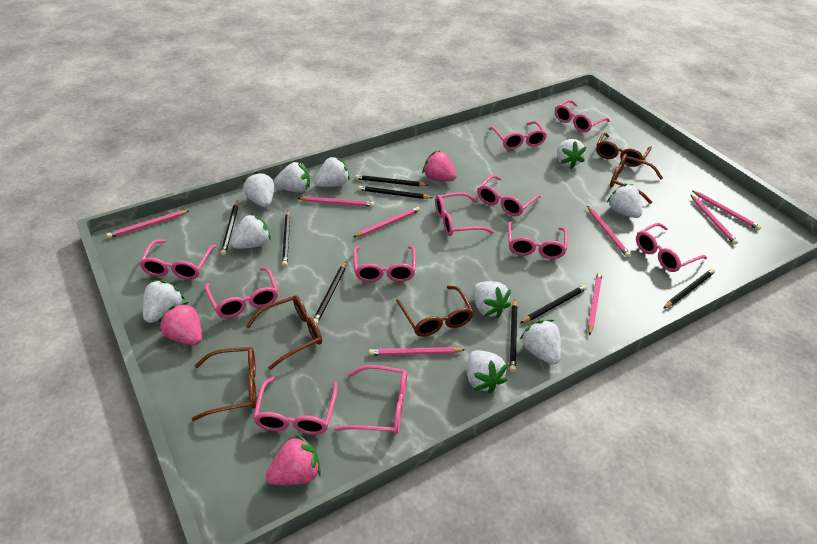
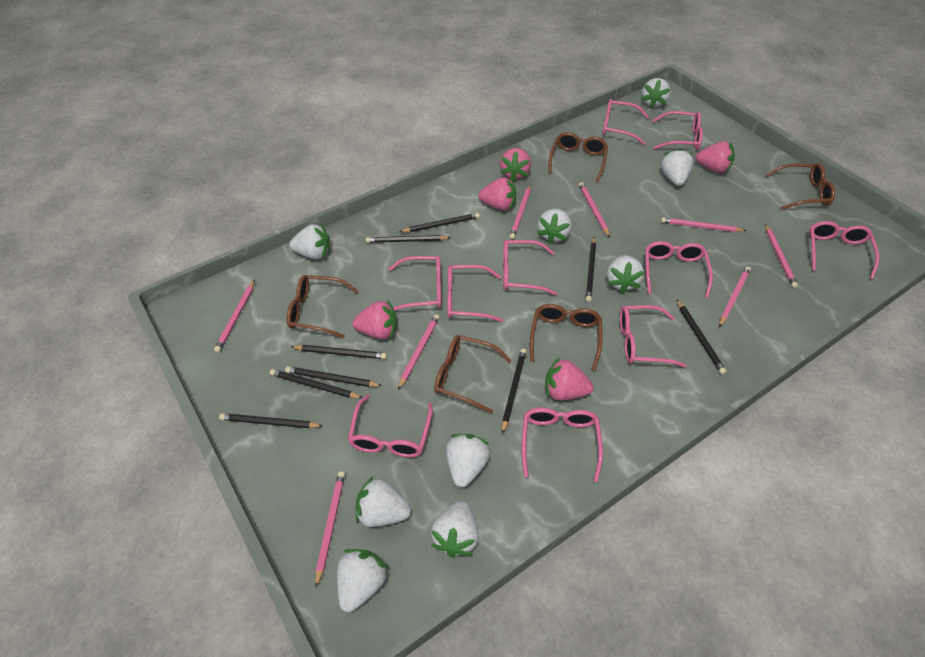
black pencil: 8 -> 9
pink glasses: 11 -> 10
pink strawberry: 3 -> 5
white strawberry: 10 -> 9

